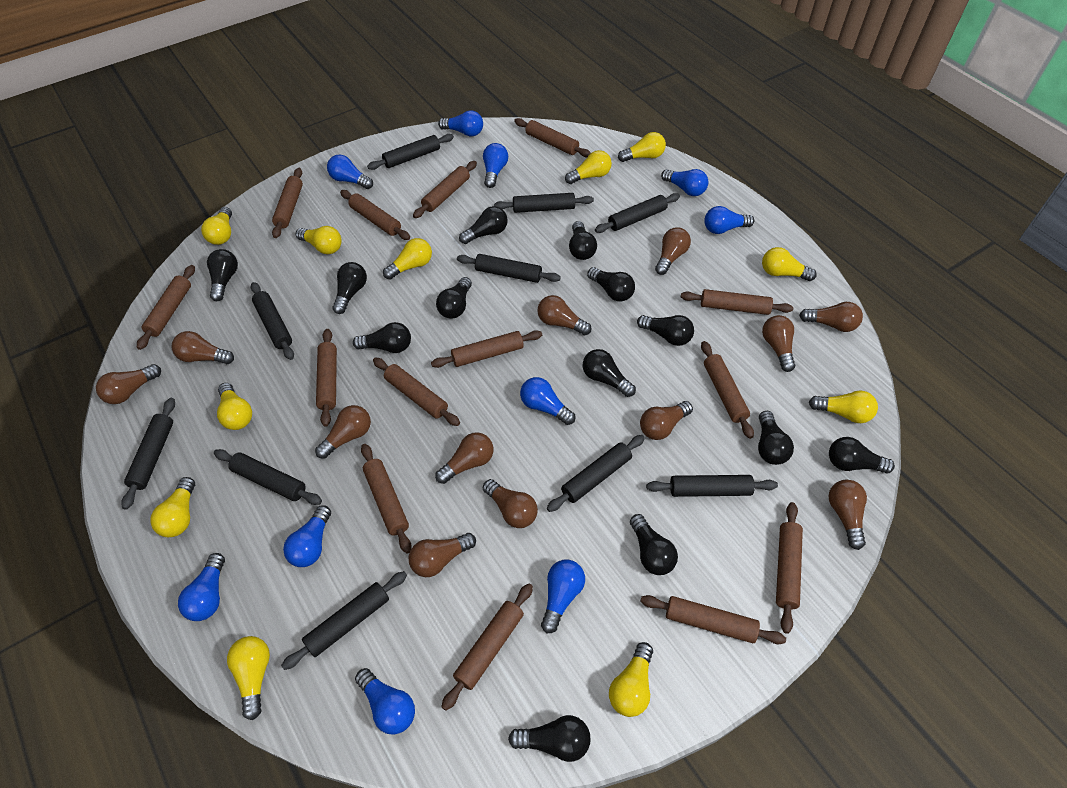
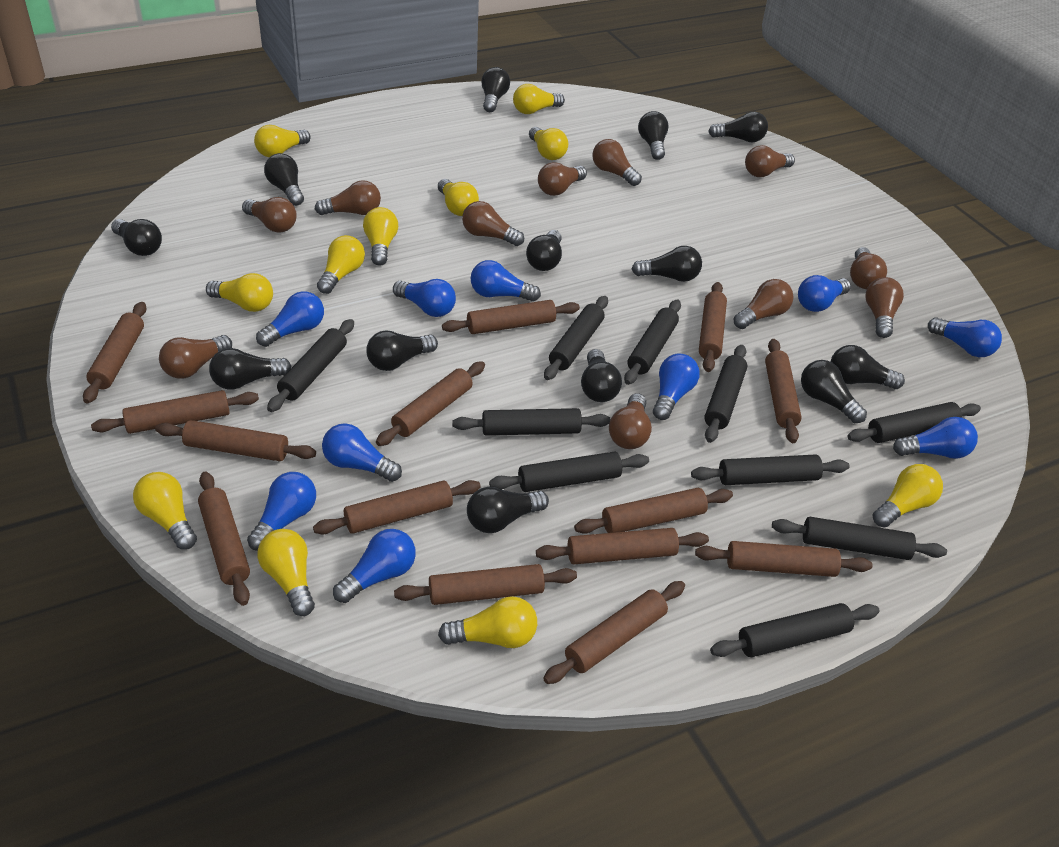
brown light bulb: 12 -> 11

